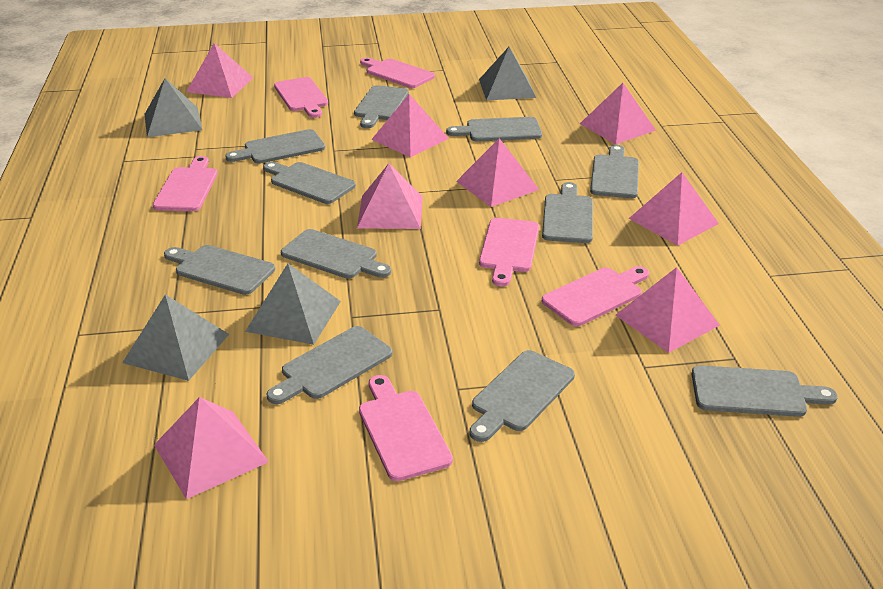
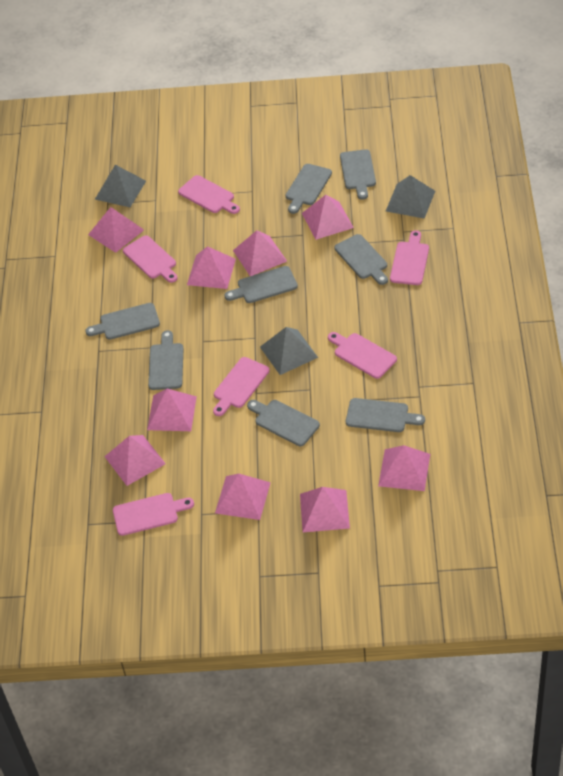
grey cutting board: 11 -> 8
grey pyramid: 4 -> 3
pink pyramid: 8 -> 9

